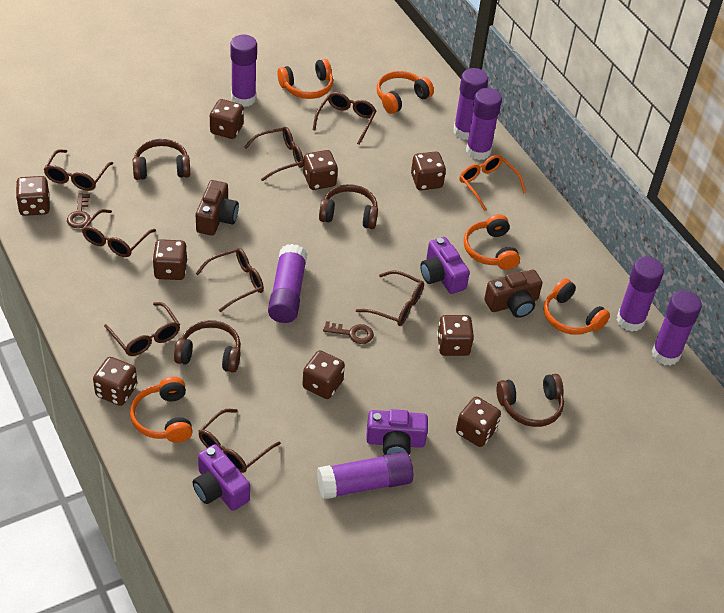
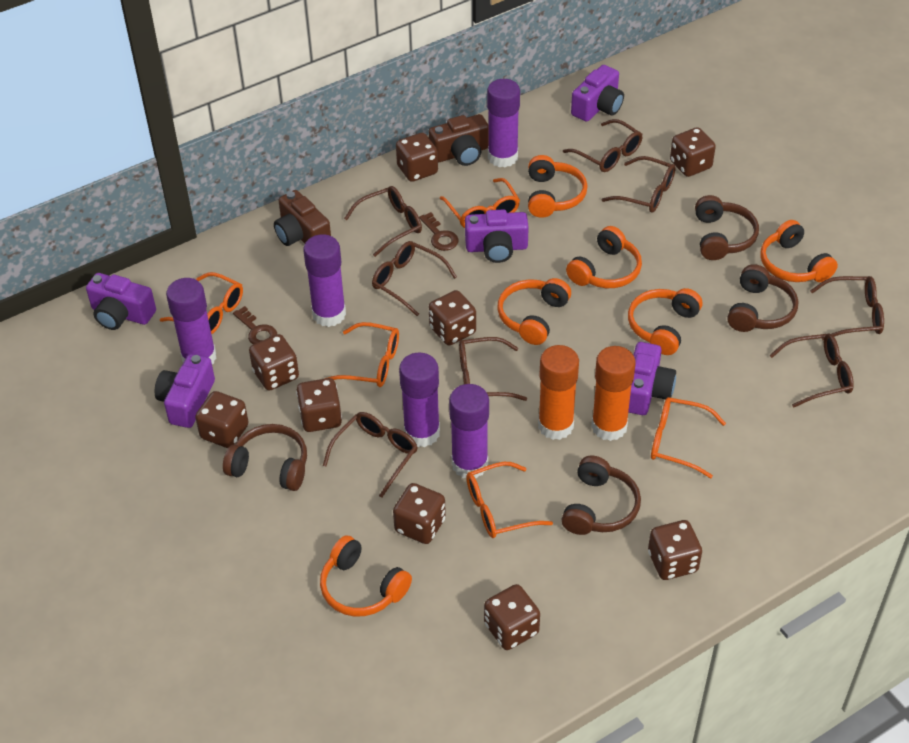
orange glasses: 1 -> 5
orange glue stick: 0 -> 2
orange headphones: 5 -> 6
purple camera: 3 -> 5
purple glue stick: 7 -> 5

